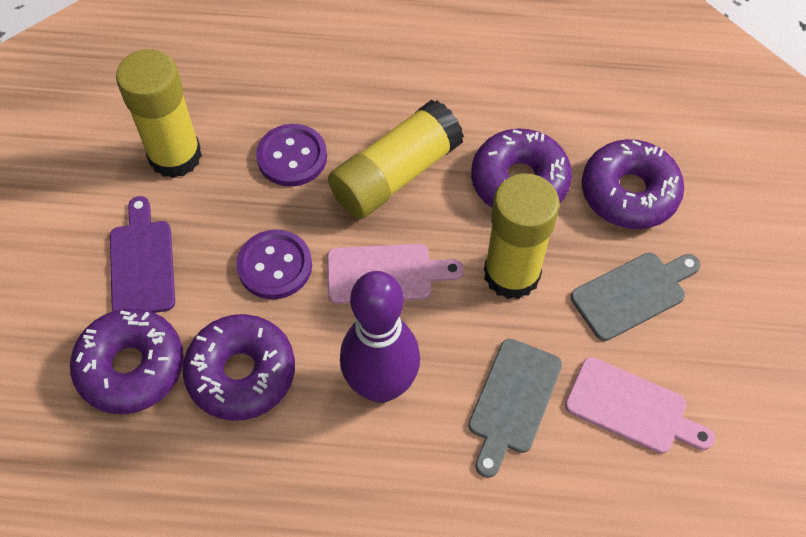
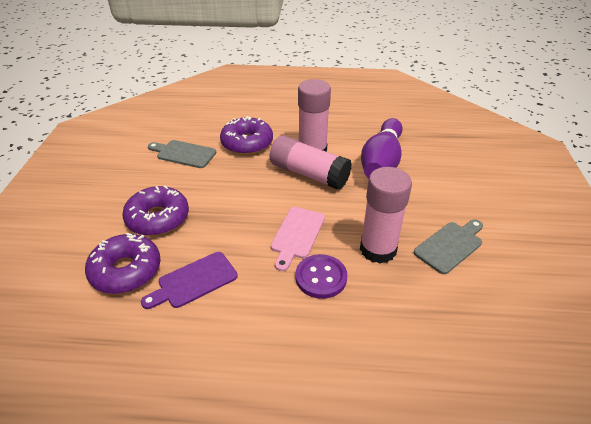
pink cutting board: 2 -> 1
pink glue stick: 0 -> 3
purple button: 2 -> 1
purple donut: 4 -> 3
yellow glue stick: 3 -> 0

